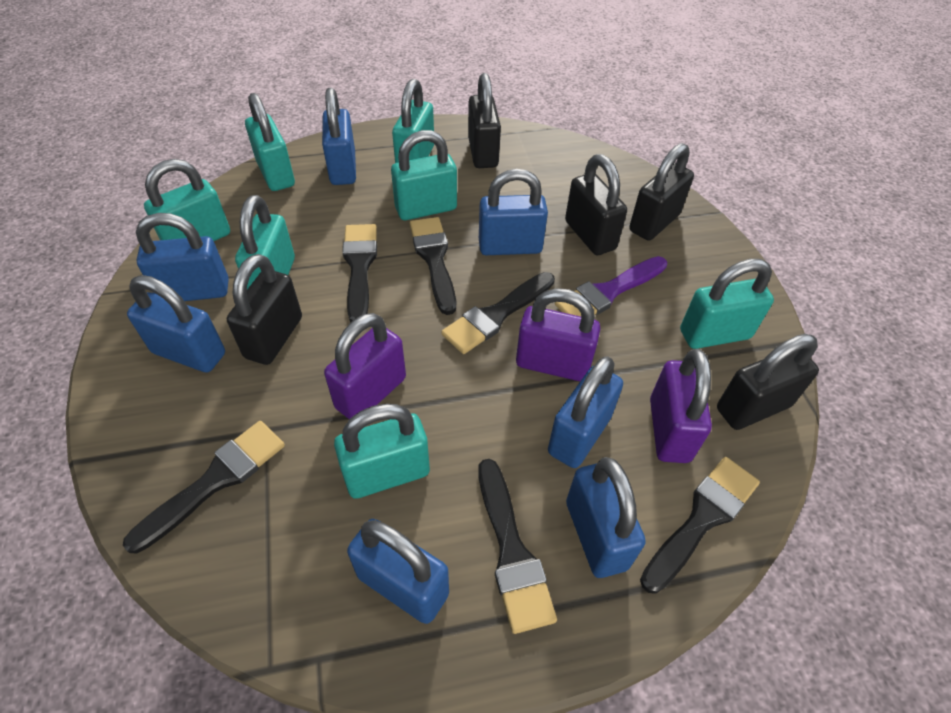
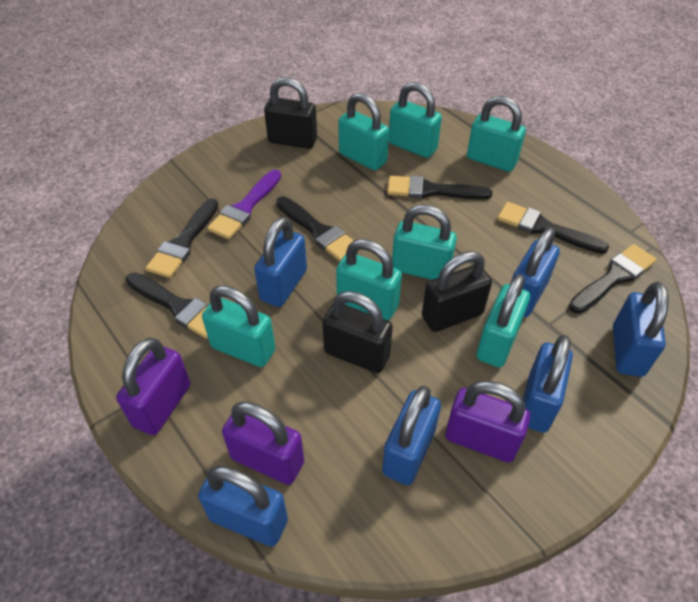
black padlock: 5 -> 3
blue padlock: 7 -> 6

